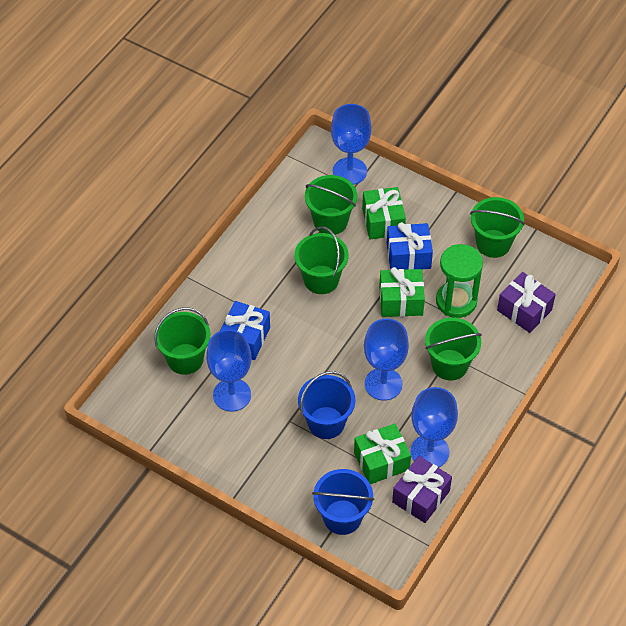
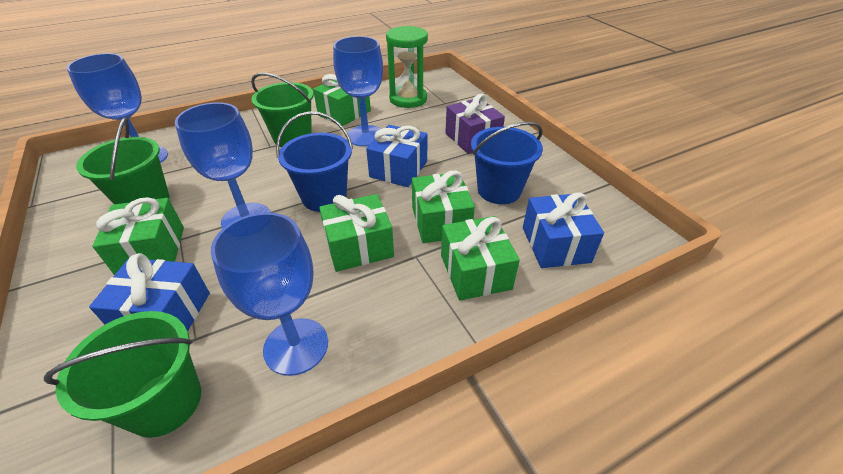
blue gift: 2 -> 3
green bucket: 5 -> 3
green gift: 3 -> 5
purple gift: 2 -> 1

